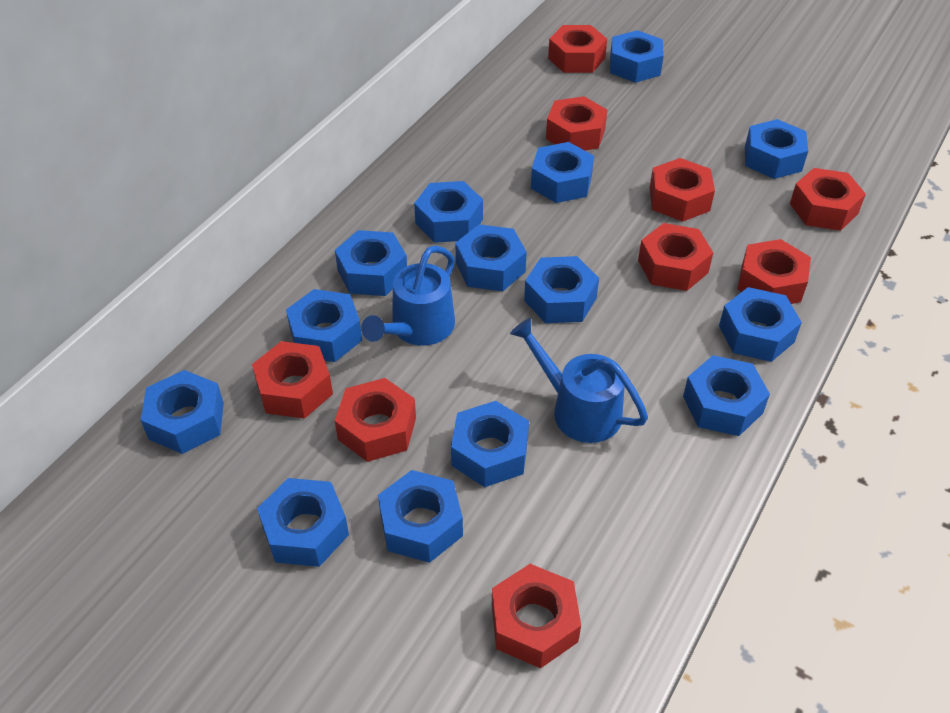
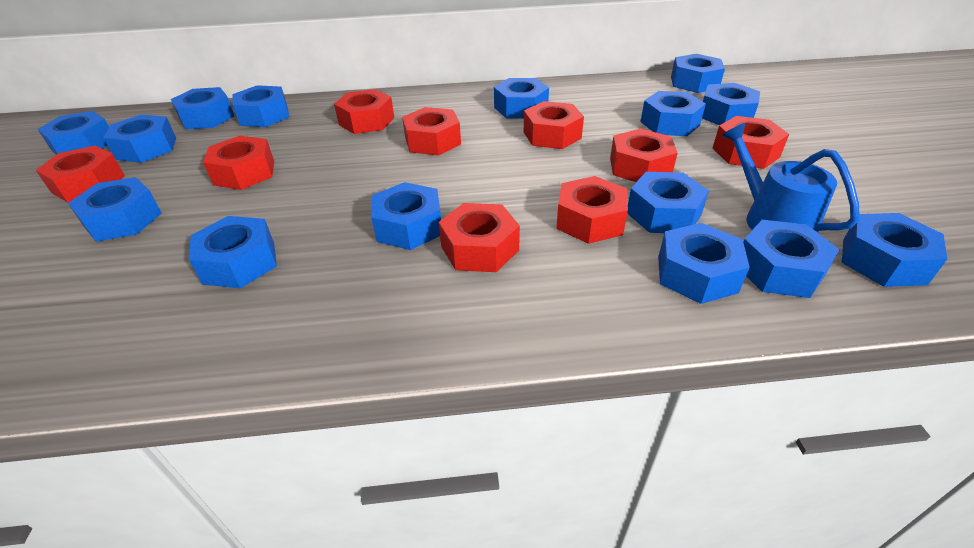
blue nut: 14 -> 15
blue watering can: 2 -> 1

